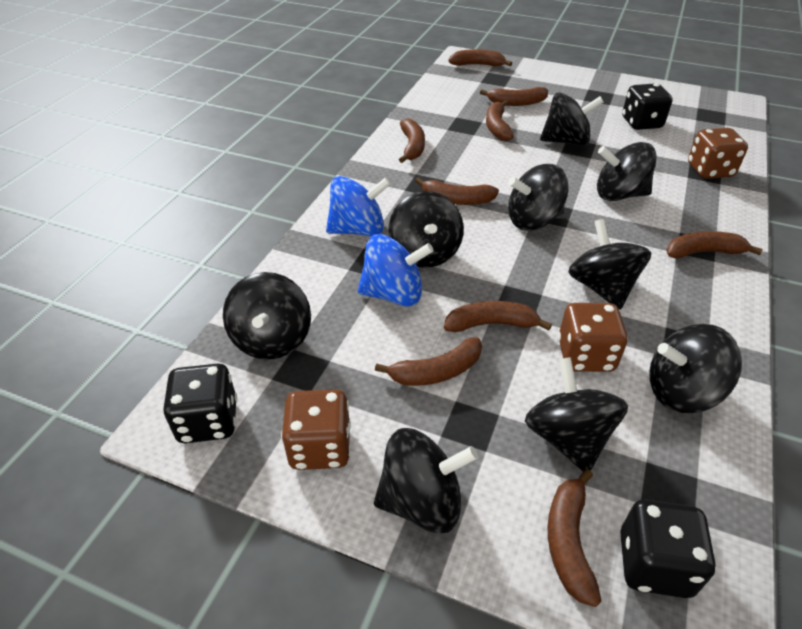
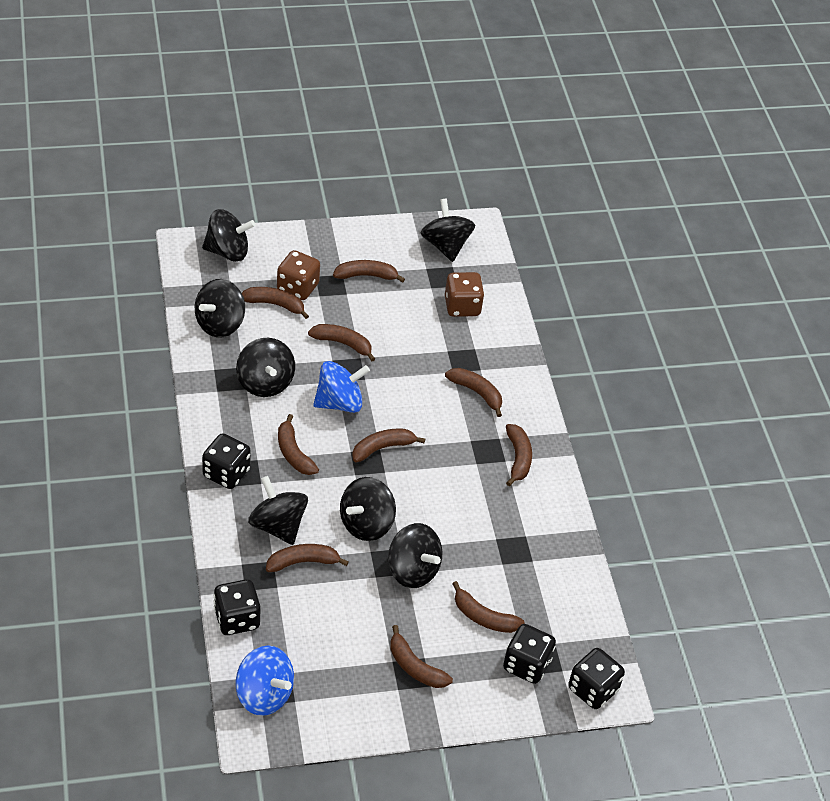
black dice: 3 -> 4
black spinning top: 9 -> 7
brown banana: 9 -> 10
brown dice: 3 -> 2

